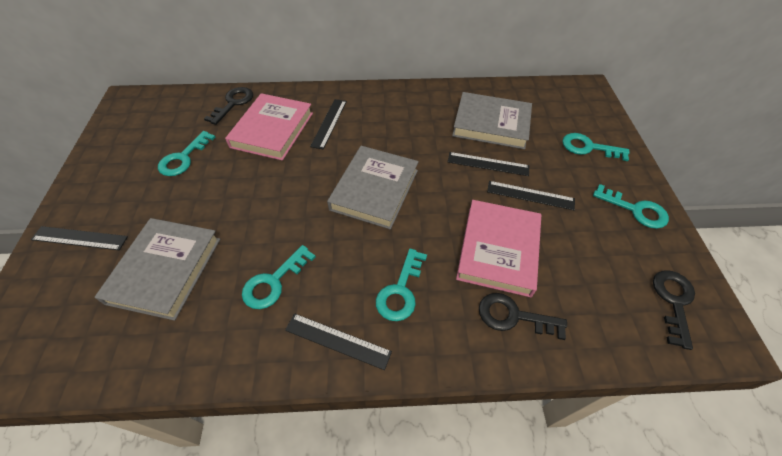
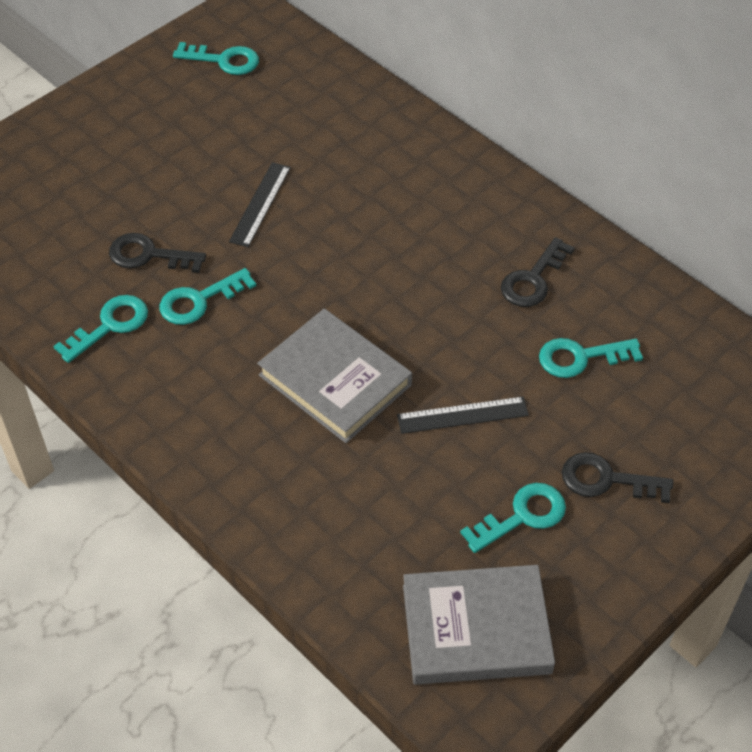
black ruler: 5 -> 2
grey book: 3 -> 2
pink book: 2 -> 0

